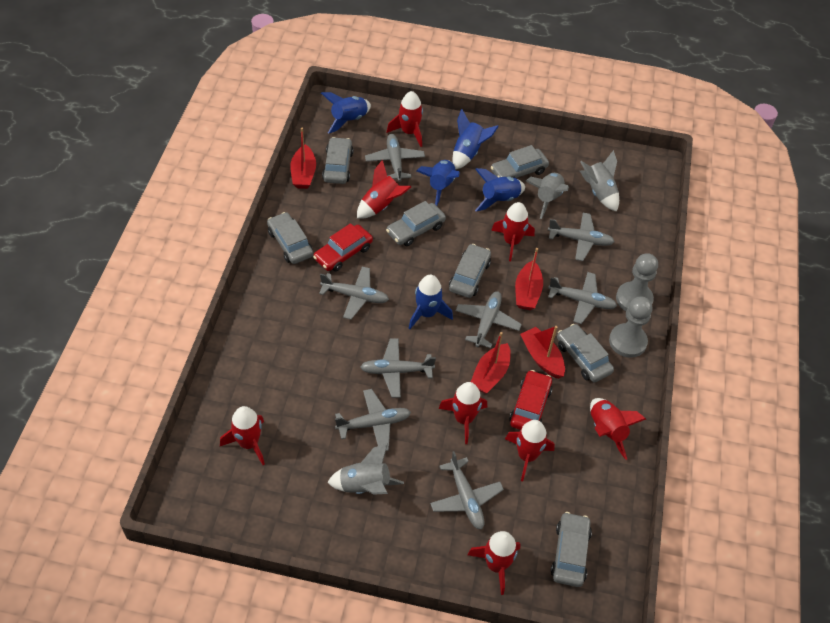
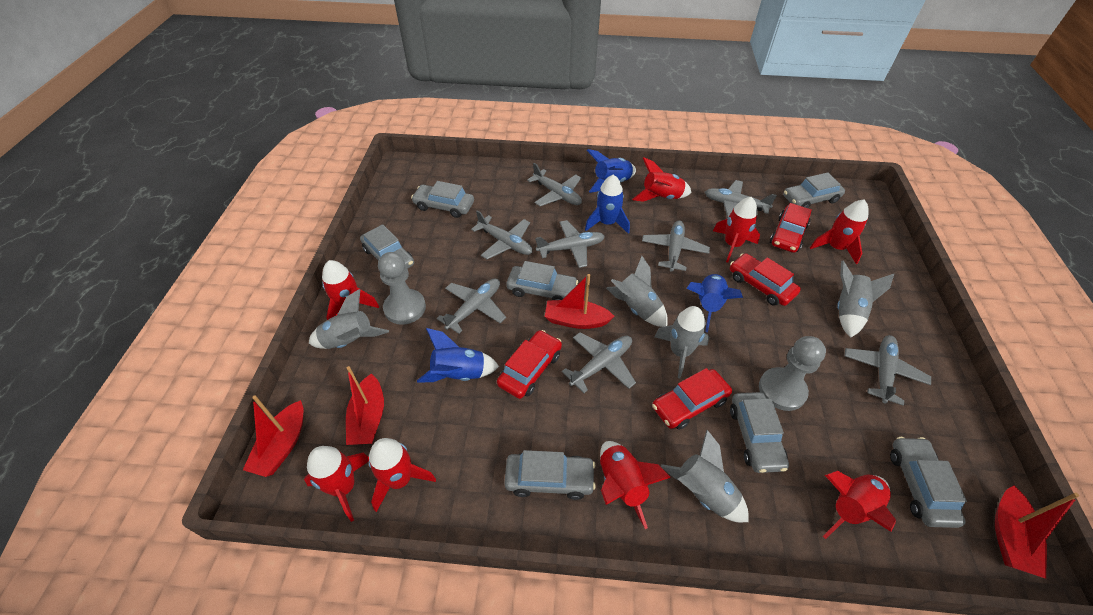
blue rocket: 5 -> 4
grey rocket: 3 -> 5
red car: 2 -> 4

